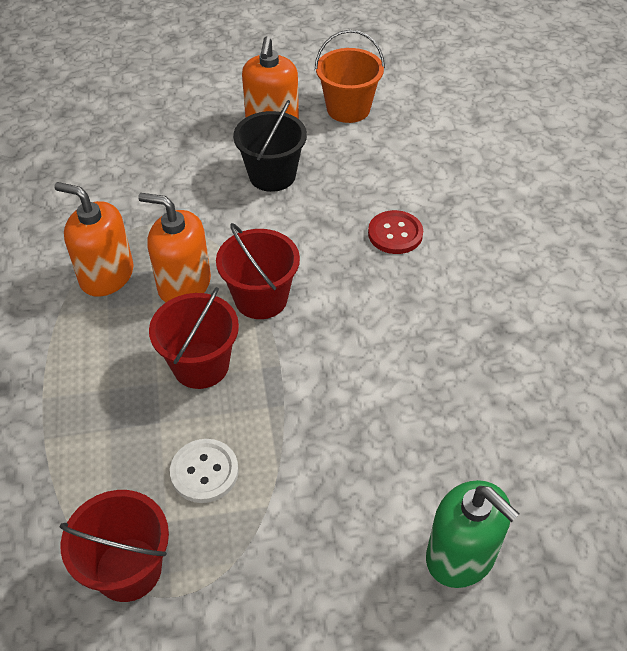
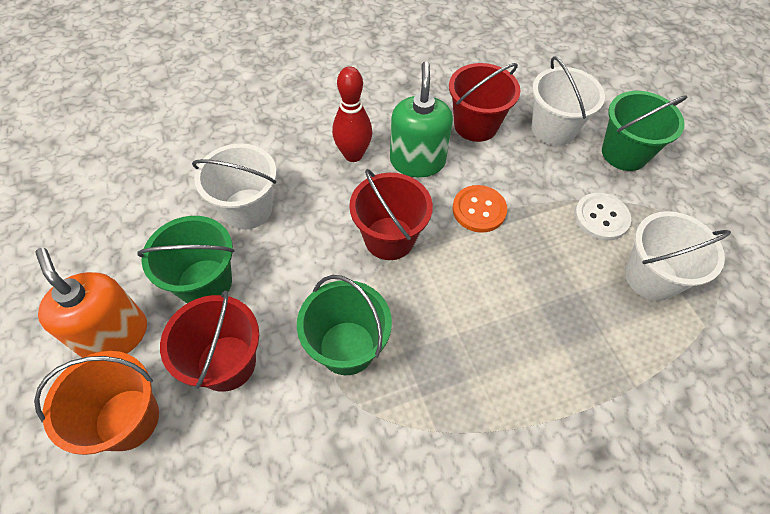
black bucket: 1 -> 0
green bucket: 0 -> 3
orange button: 0 -> 1
orange soap dispenser: 3 -> 1
red bowling pin: 0 -> 1
red button: 1 -> 0
white bucket: 0 -> 3

